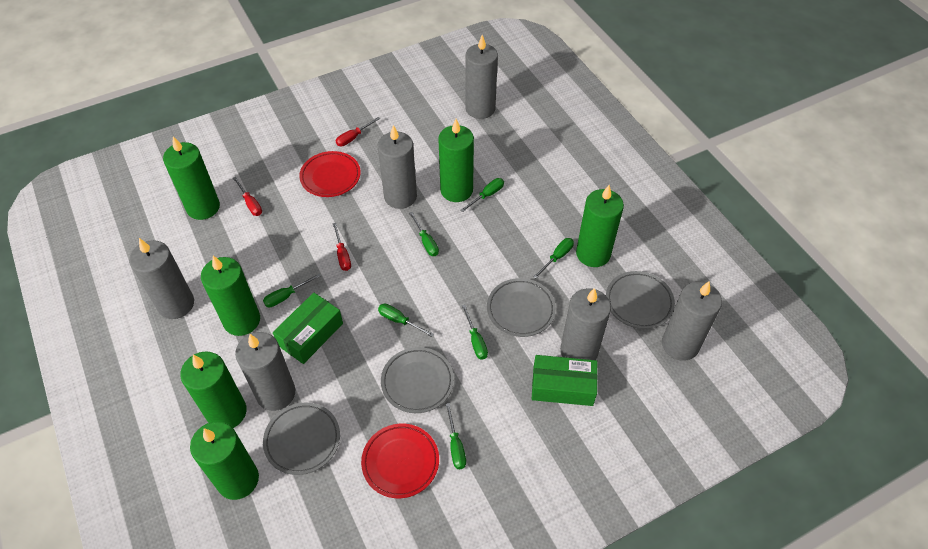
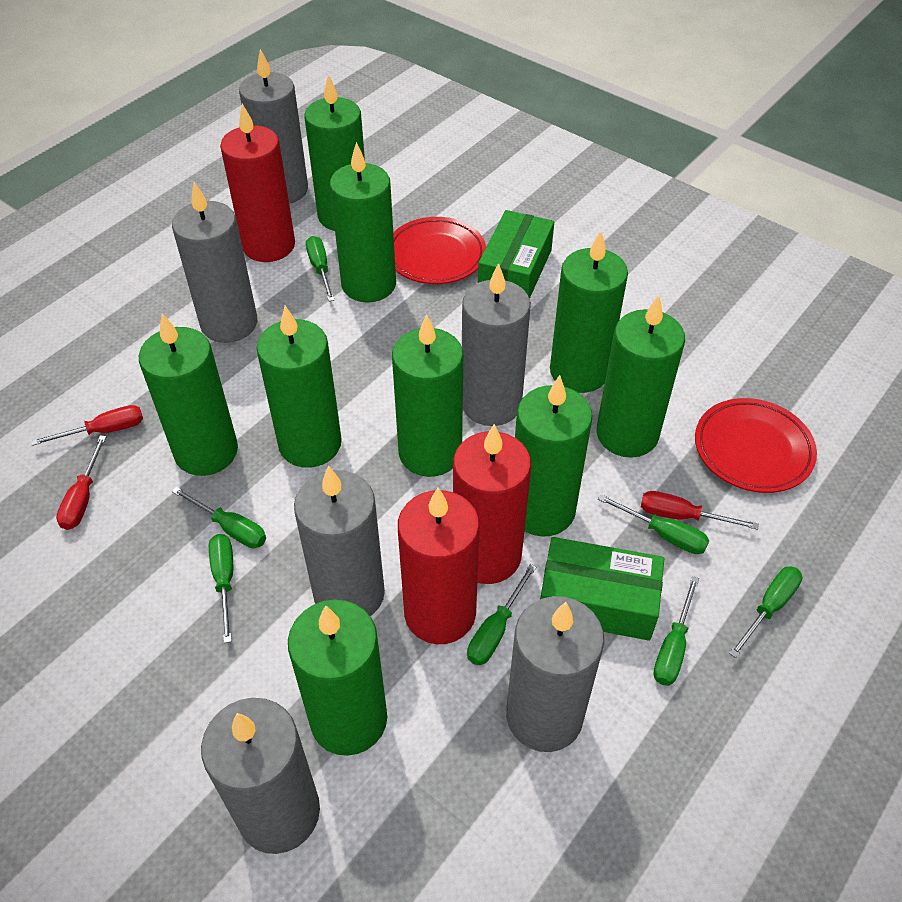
green candle: 6 -> 9
grey plate: 4 -> 0
red candle: 0 -> 3

